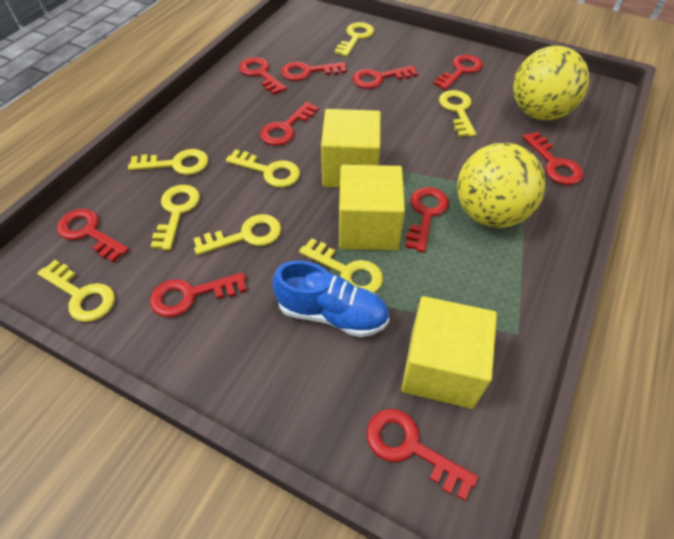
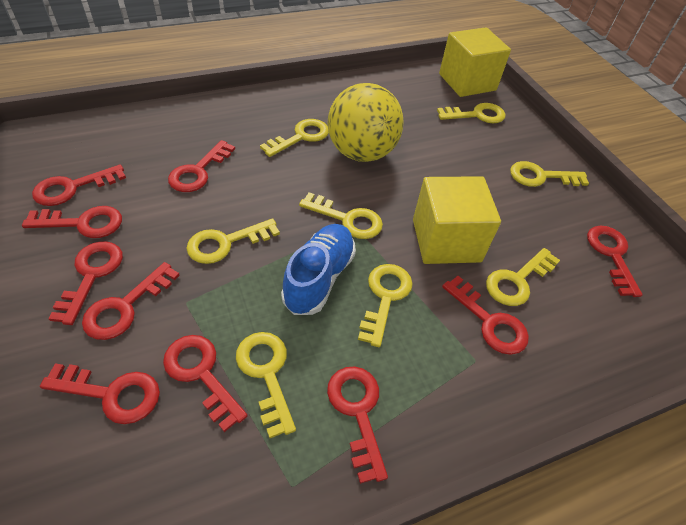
yellow ball: 2 -> 1
yellow cube: 3 -> 2

